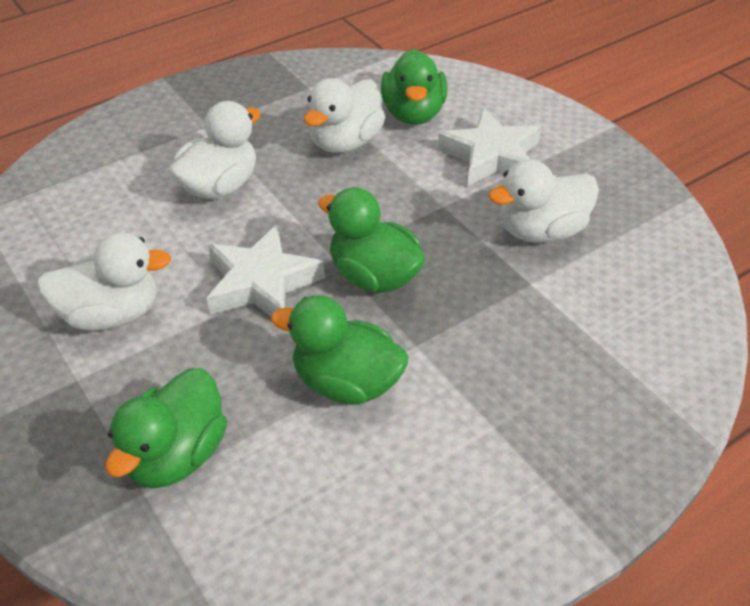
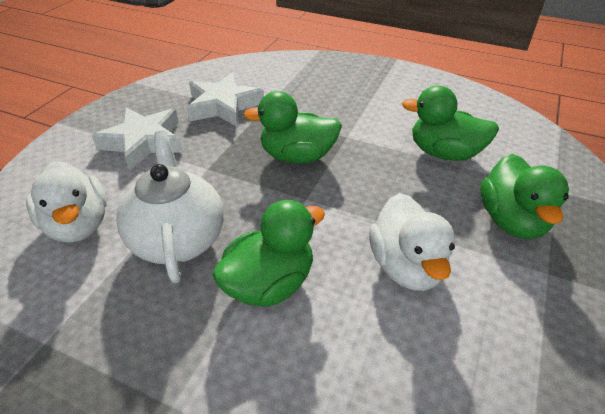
white duck: 4 -> 2
white teapot: 0 -> 1

